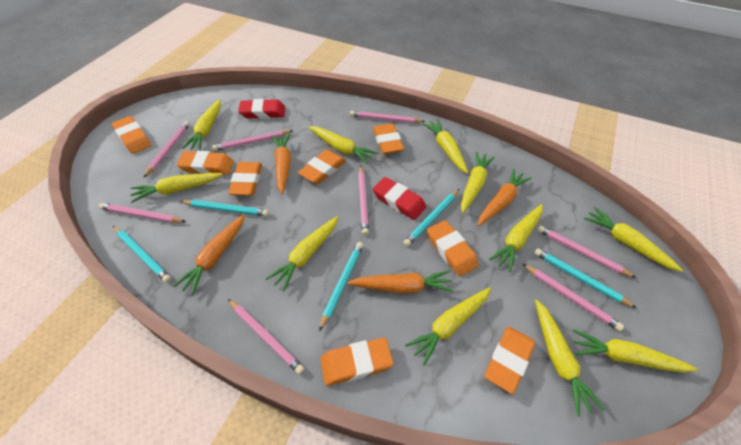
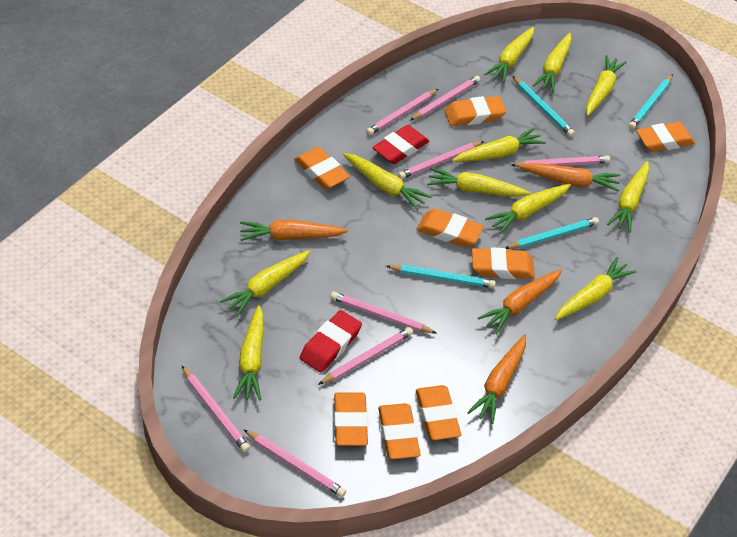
turquoise pencil: 5 -> 4

